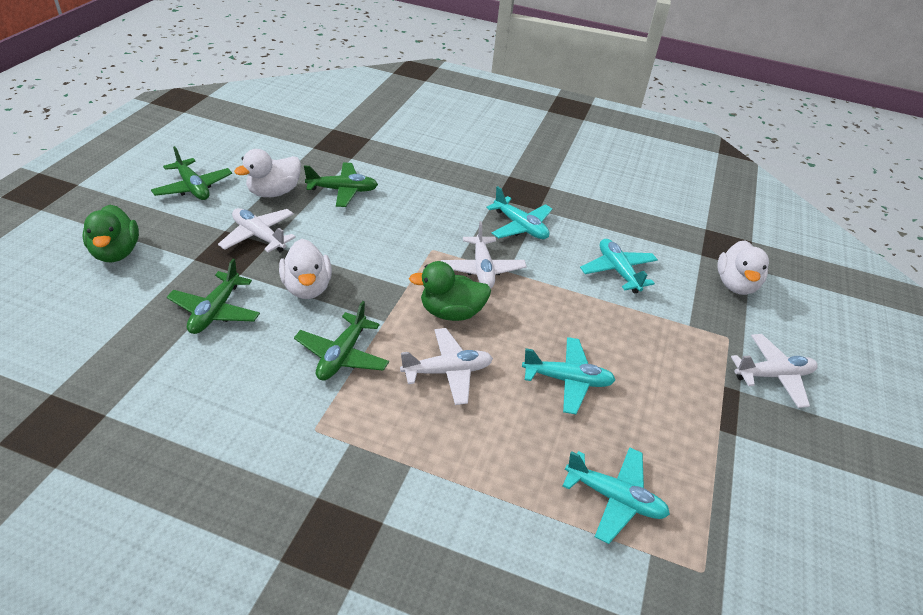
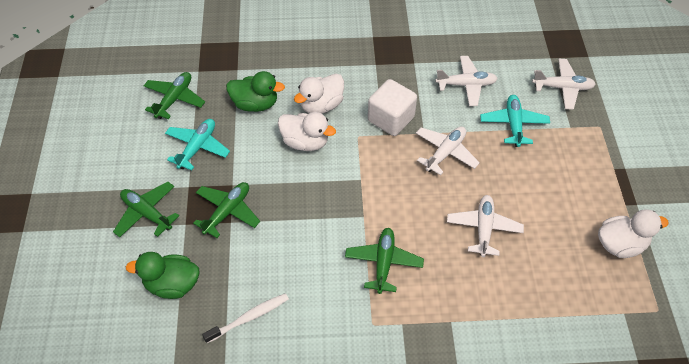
turquoise plane: 4 -> 2
white cube: 0 -> 1
white toothbrush: 0 -> 1

